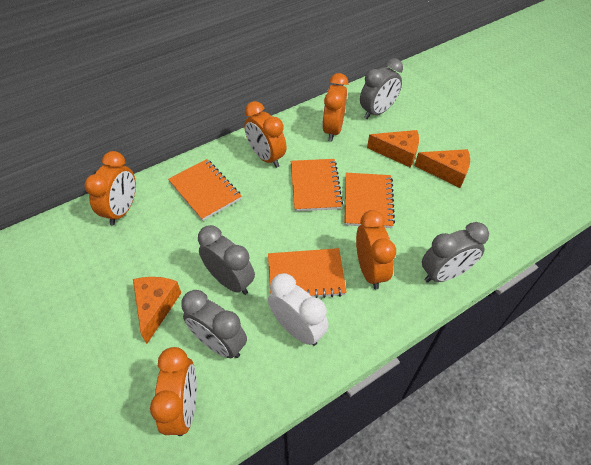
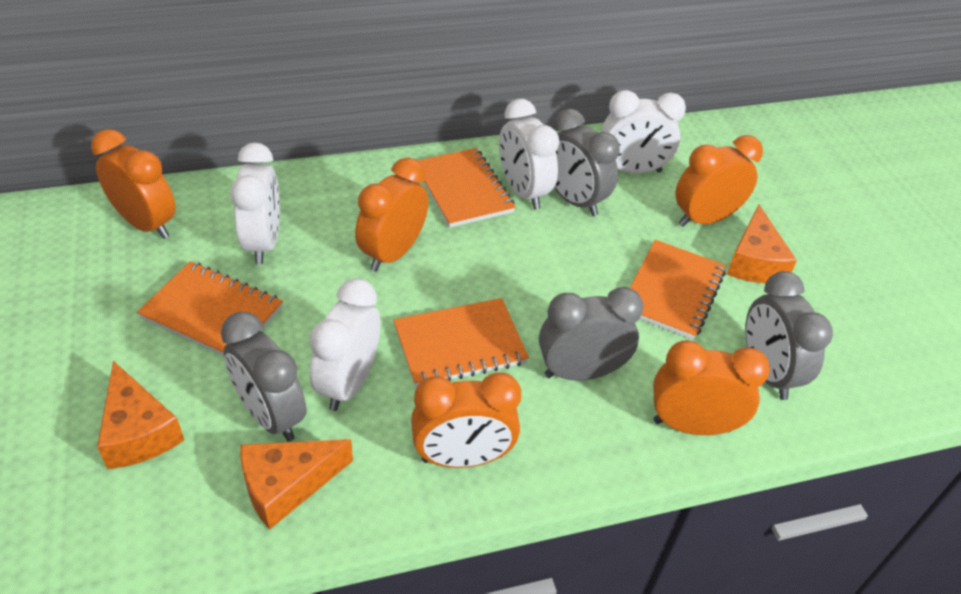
white clock: 1 -> 4

